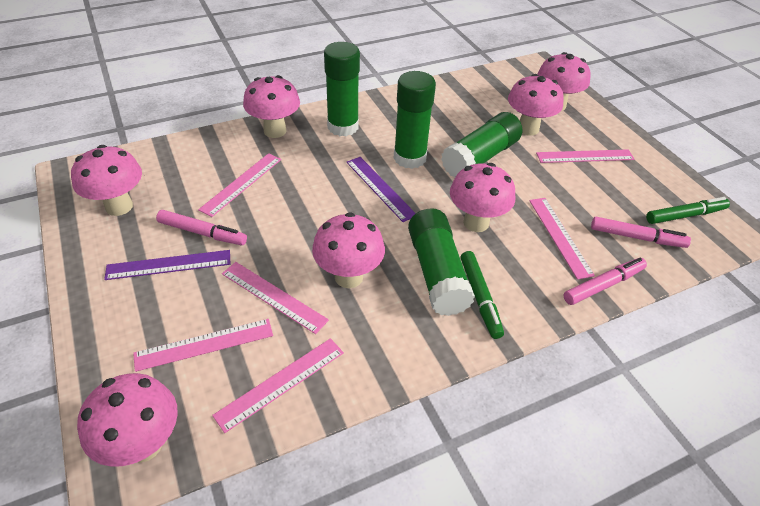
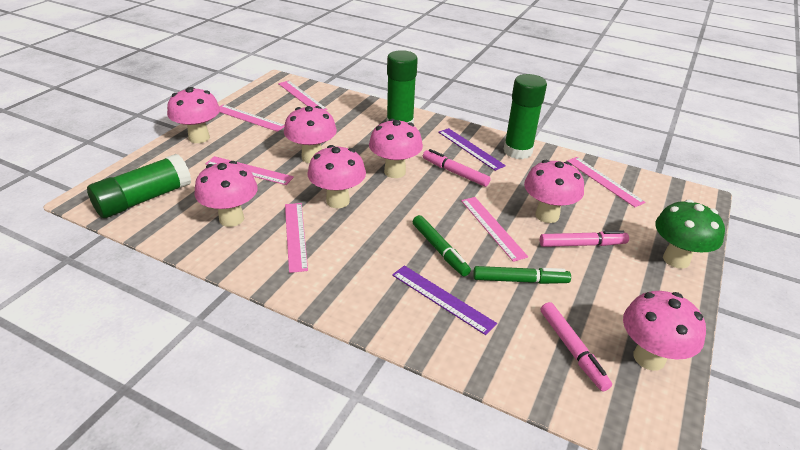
green glue stick: 4 -> 3
green mushroom: 0 -> 1

